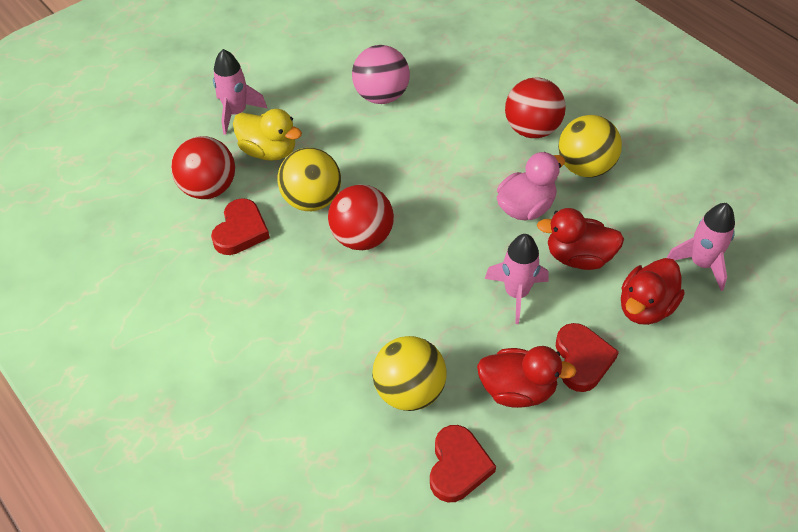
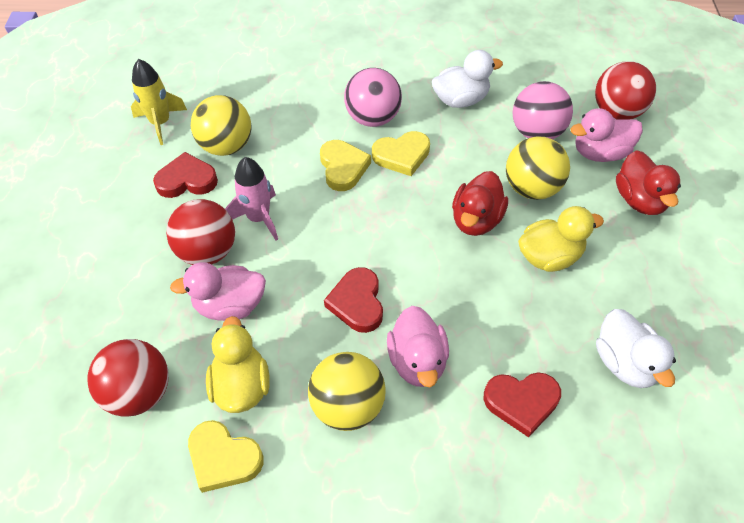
pink ball: 1 -> 2
pink duck: 1 -> 3
pink rocket: 3 -> 1
red duck: 3 -> 2
white duck: 0 -> 2
yellow duck: 1 -> 2
yellow heart: 0 -> 3
yellow rocket: 0 -> 1

